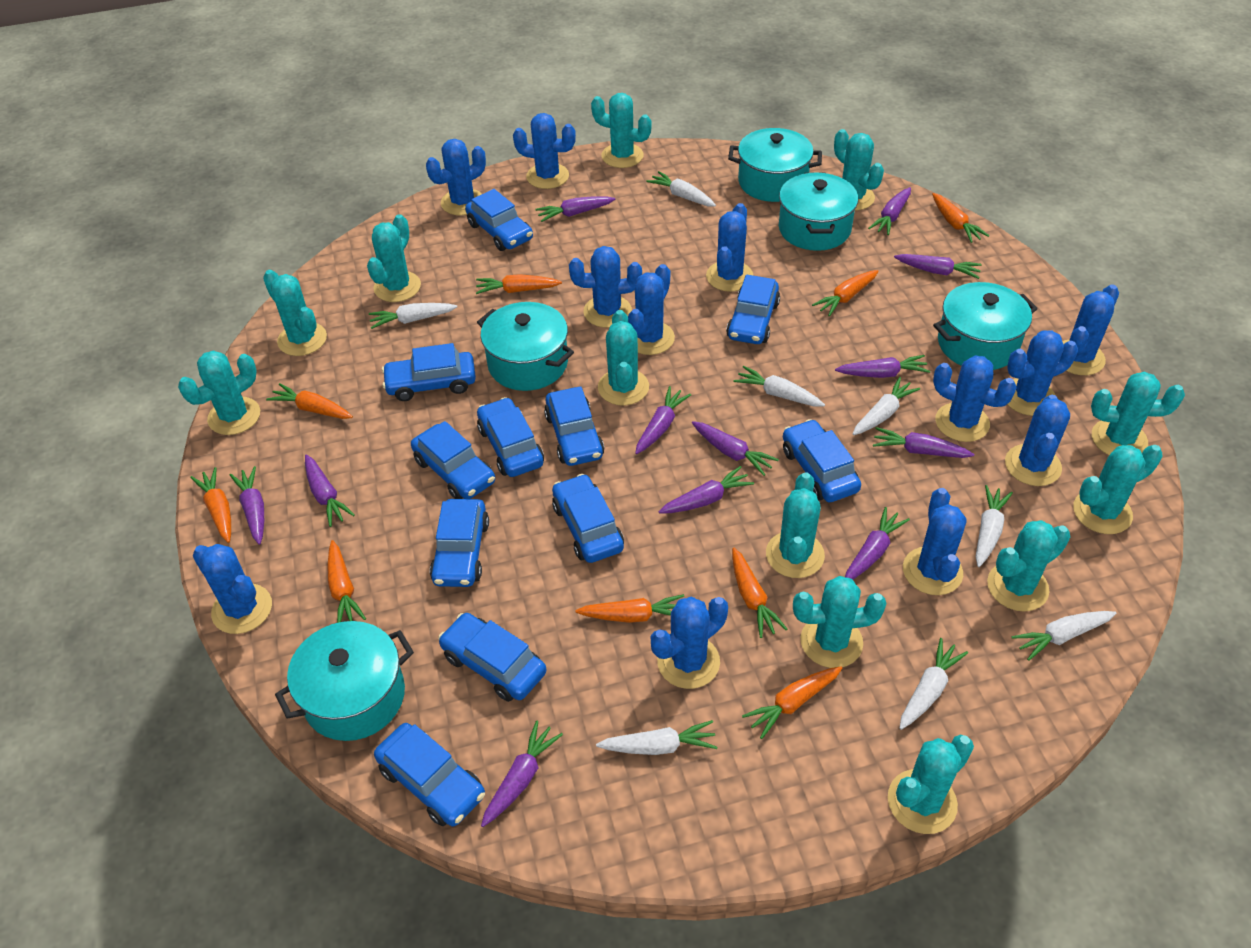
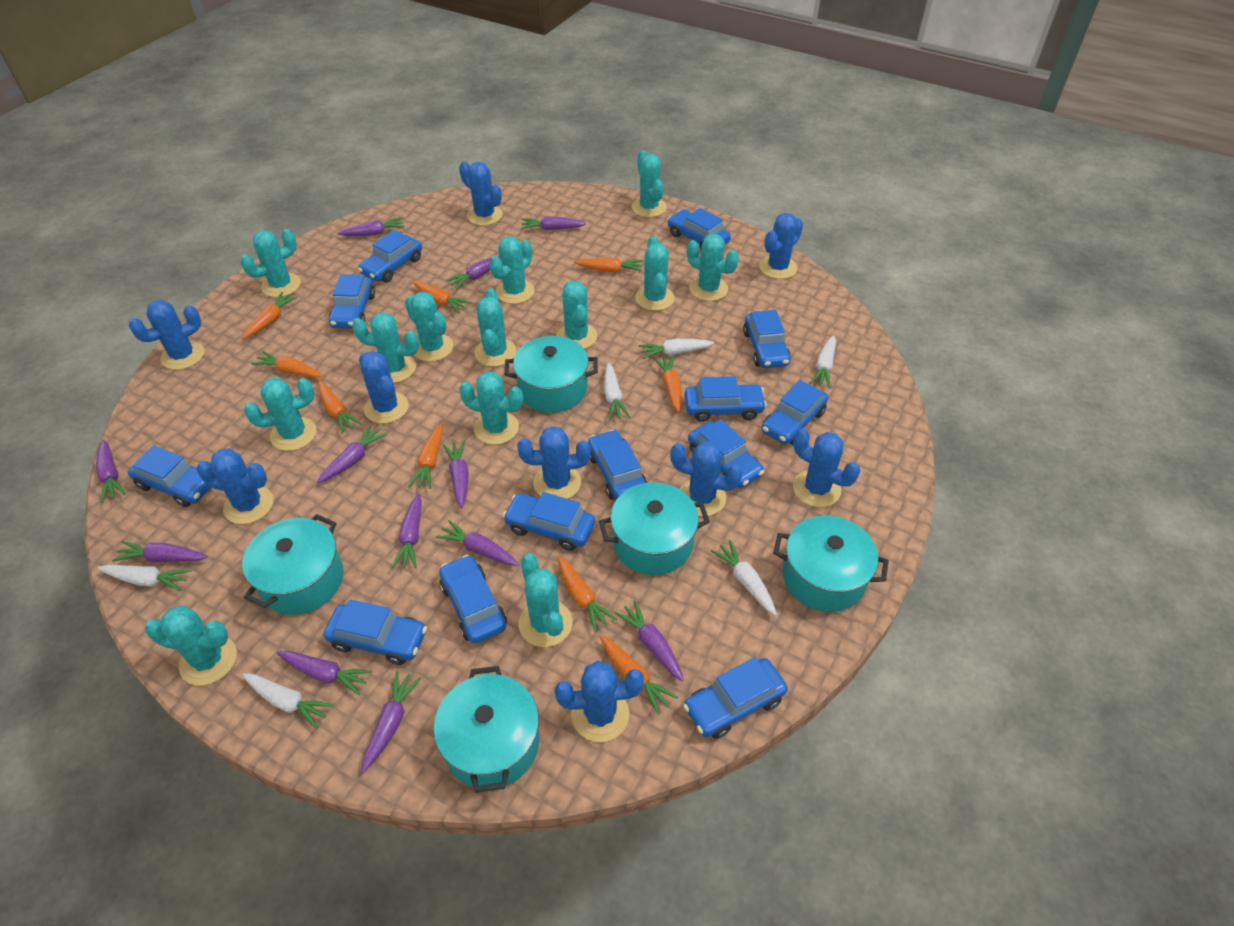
blue cactus: 12 -> 9
blue car: 11 -> 13
turquoise cactus: 12 -> 13
white carrot: 8 -> 6

